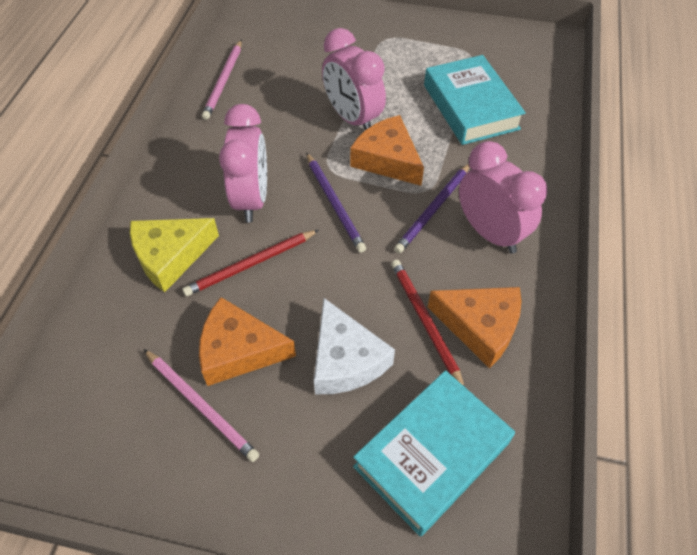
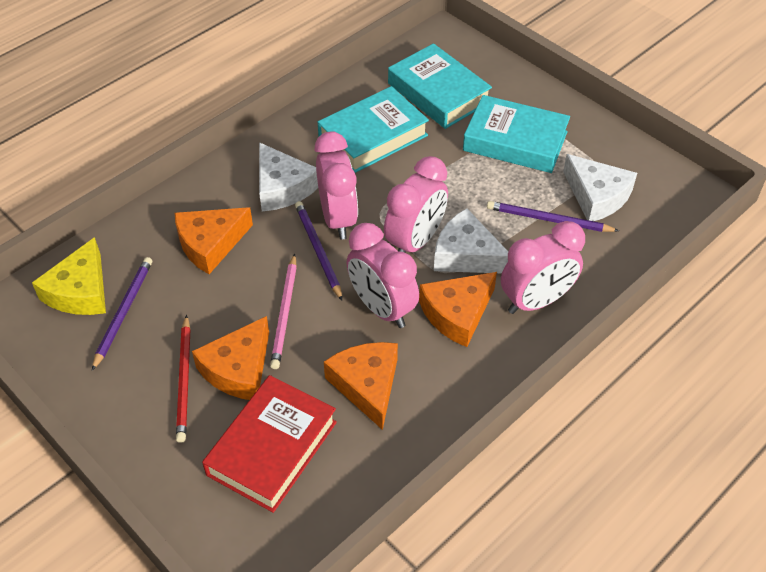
orange cheese: 3 -> 4
pink clock: 3 -> 4
pink pencil: 2 -> 1
purple pencil: 2 -> 3
red book: 0 -> 1
red pencil: 2 -> 1
turquoise book: 2 -> 3
white cheese: 1 -> 3

